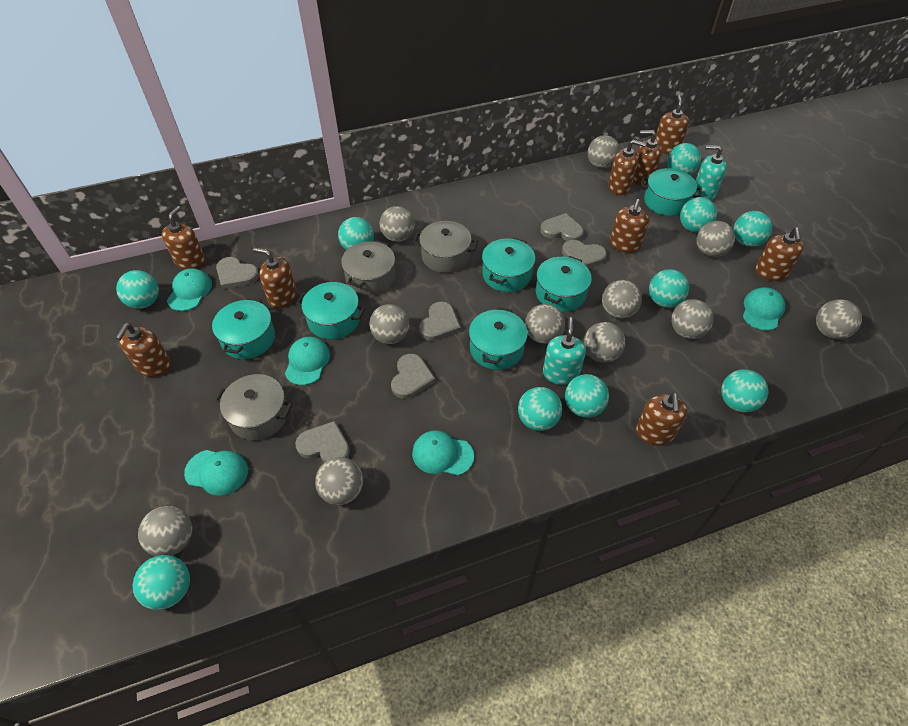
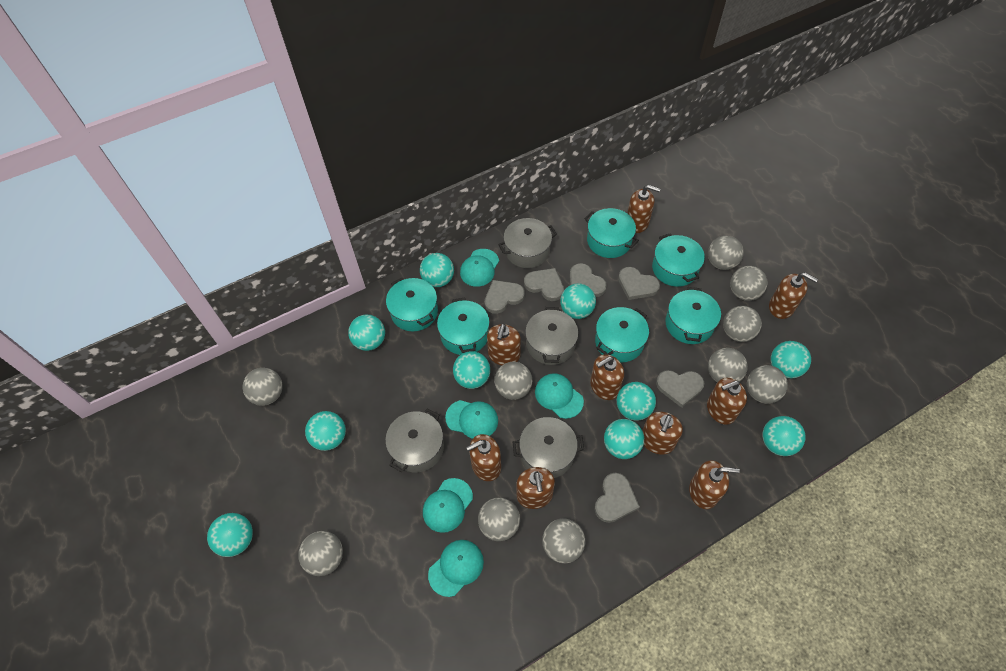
grey ball: 11 -> 10
grey pot: 3 -> 4
turquoise soap dispenser: 2 -> 0

